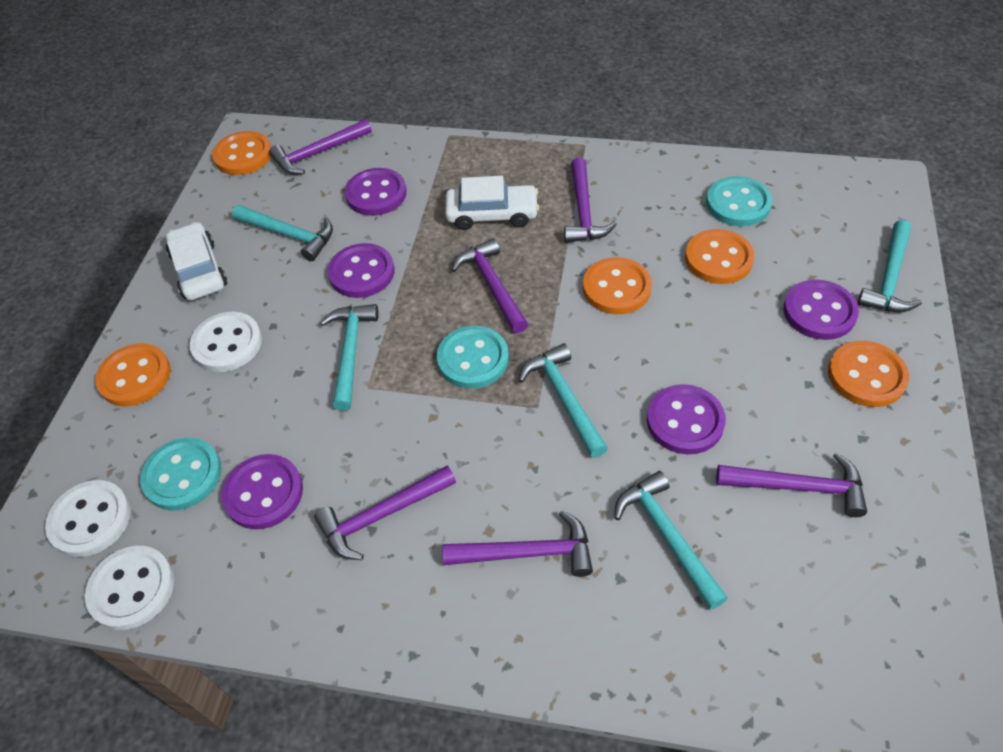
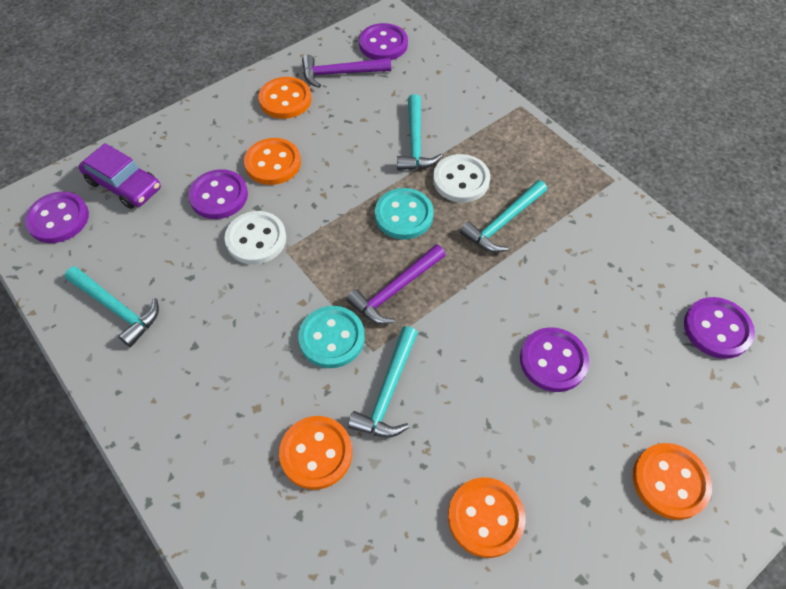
purple car: 0 -> 1
purple hammer: 6 -> 2
turquoise button: 3 -> 2
turquoise hammer: 5 -> 4
white button: 3 -> 2
white car: 2 -> 0

